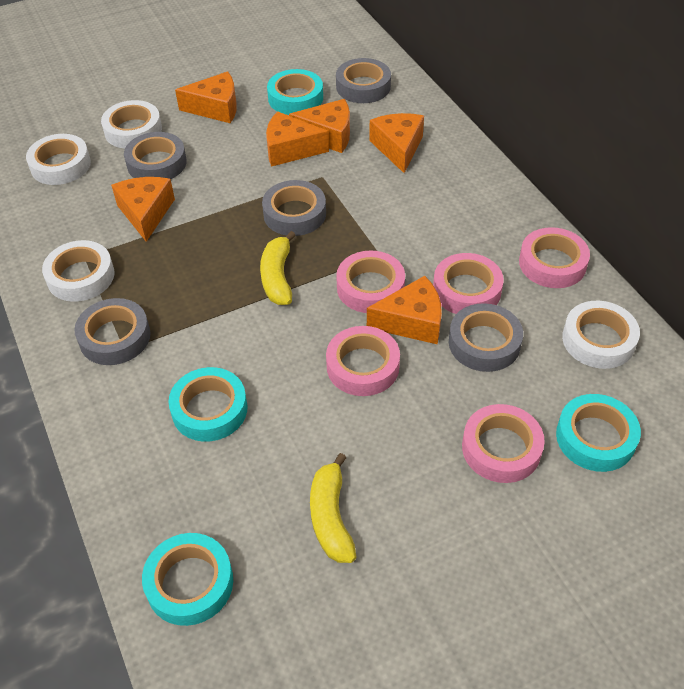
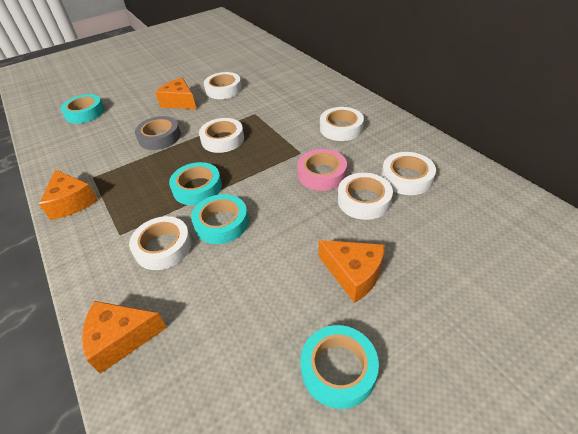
grey tape: 5 -> 1
orange cheese: 6 -> 4
pink tape: 5 -> 1
white tape: 4 -> 6
yellow banana: 2 -> 0

